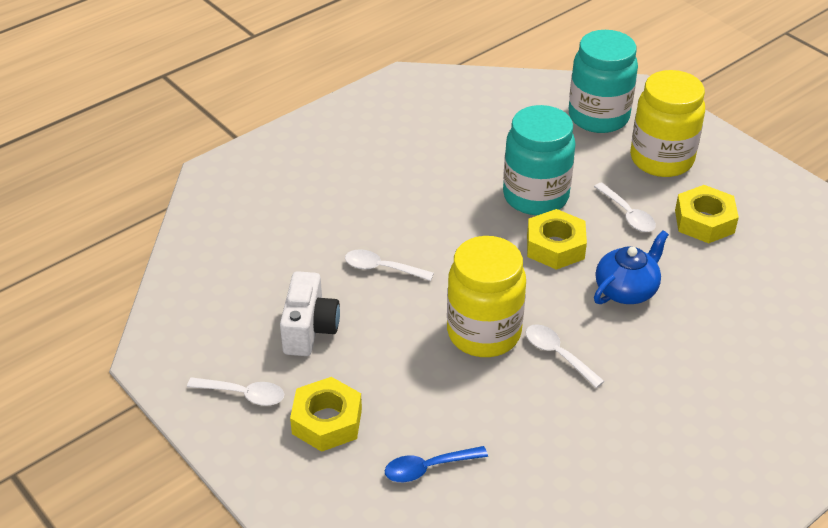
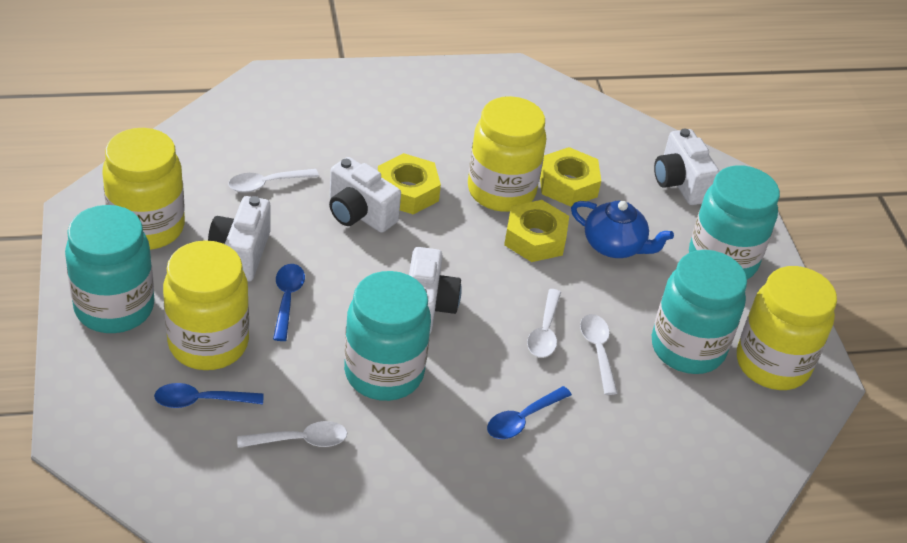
blue spoon: 1 -> 3
turquoise jar: 2 -> 4
white camera: 1 -> 4
yellow jar: 2 -> 4

